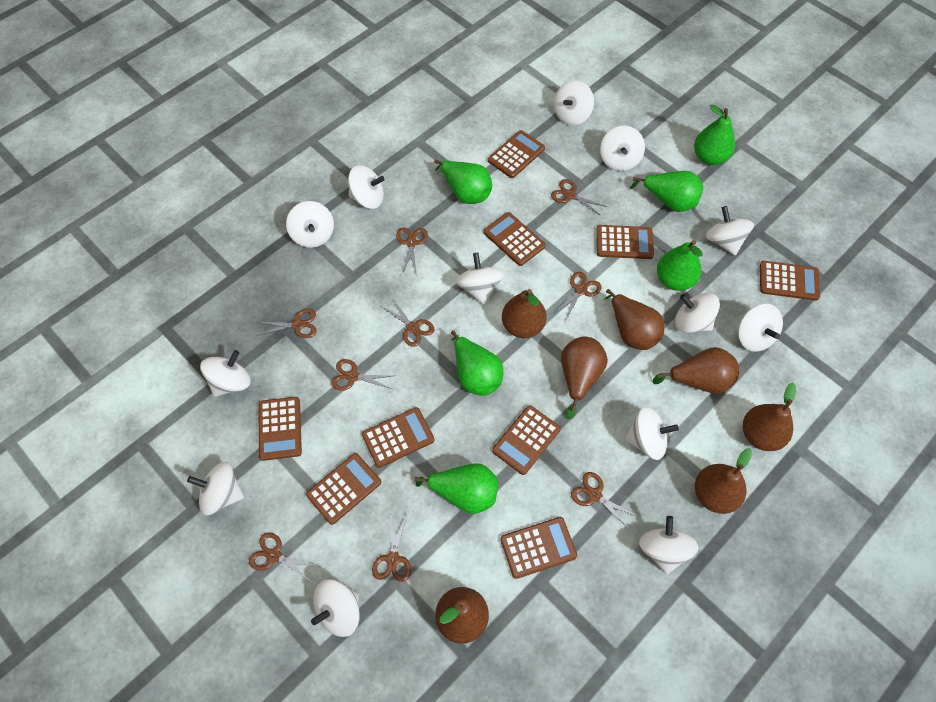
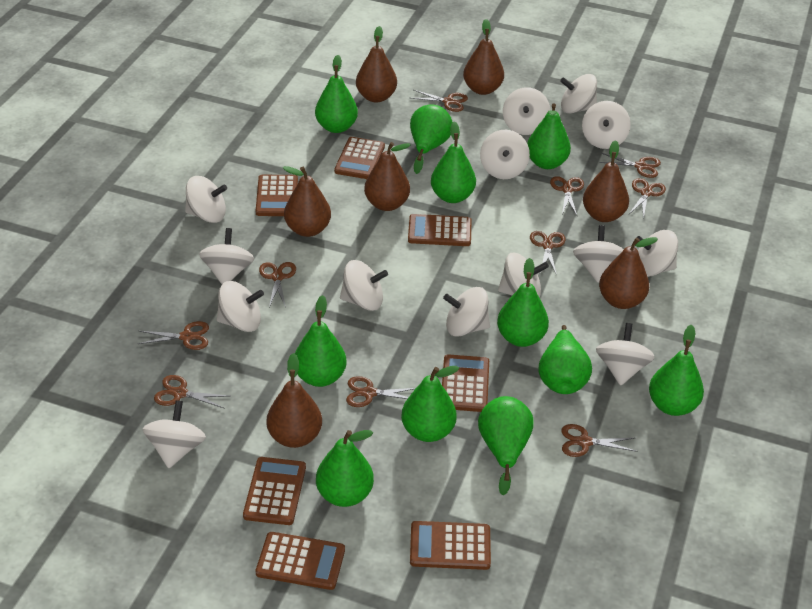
brown calculator: 9 -> 7
brown scissors: 9 -> 10
green pear: 6 -> 11
white spinning top: 13 -> 14

